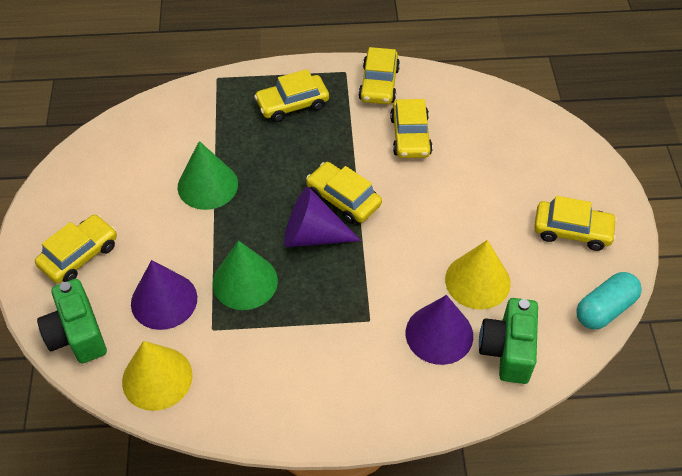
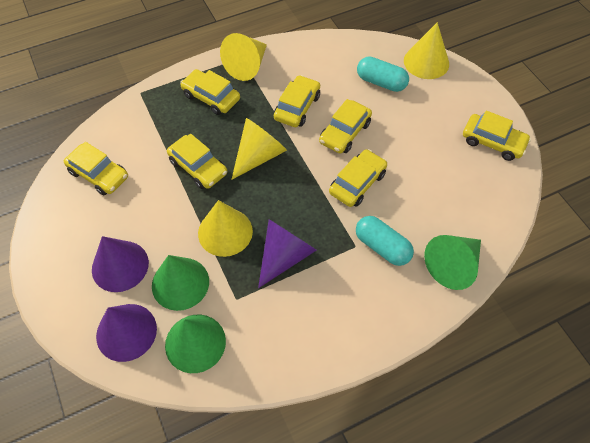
green camera: 2 -> 0
green cone: 2 -> 3
turquoise capsule: 1 -> 2
yellow car: 6 -> 7
yellow cone: 2 -> 4

